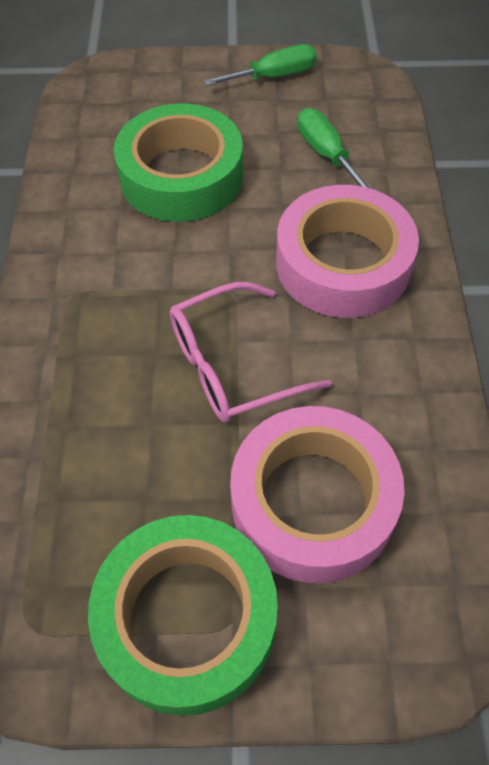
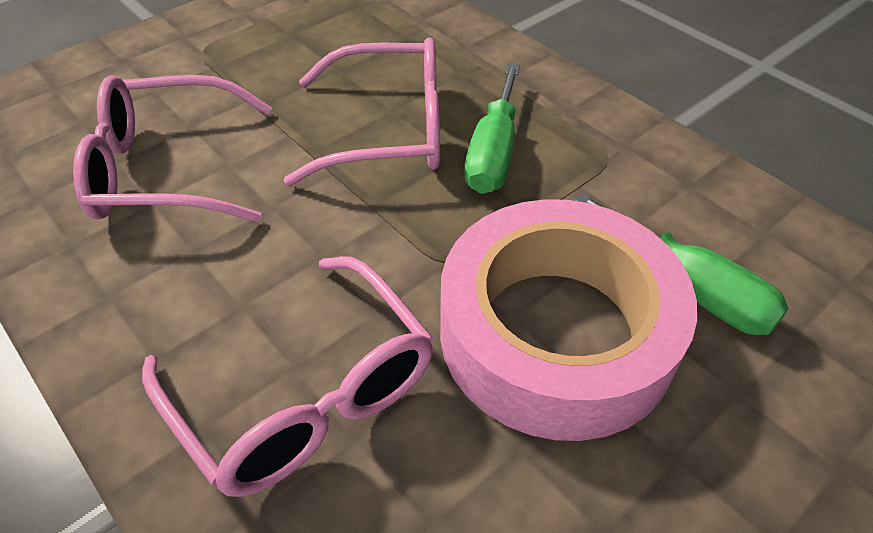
green tape: 2 -> 0
pink glasses: 1 -> 3
pink tape: 2 -> 1

